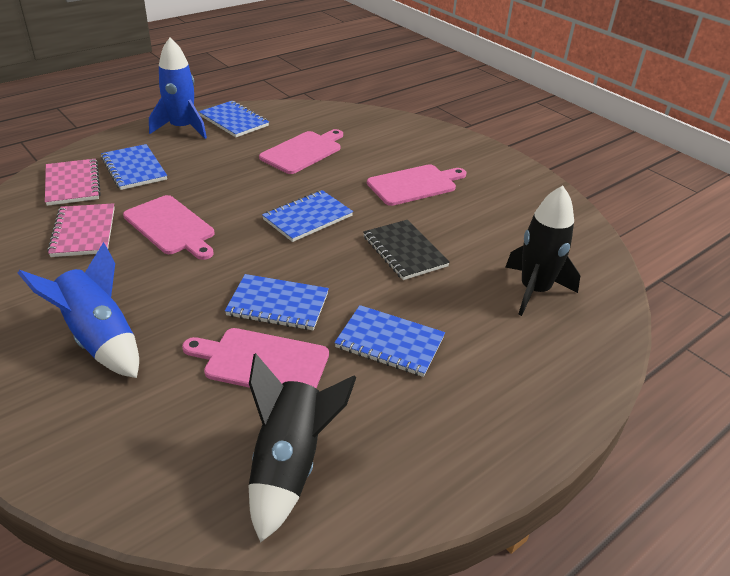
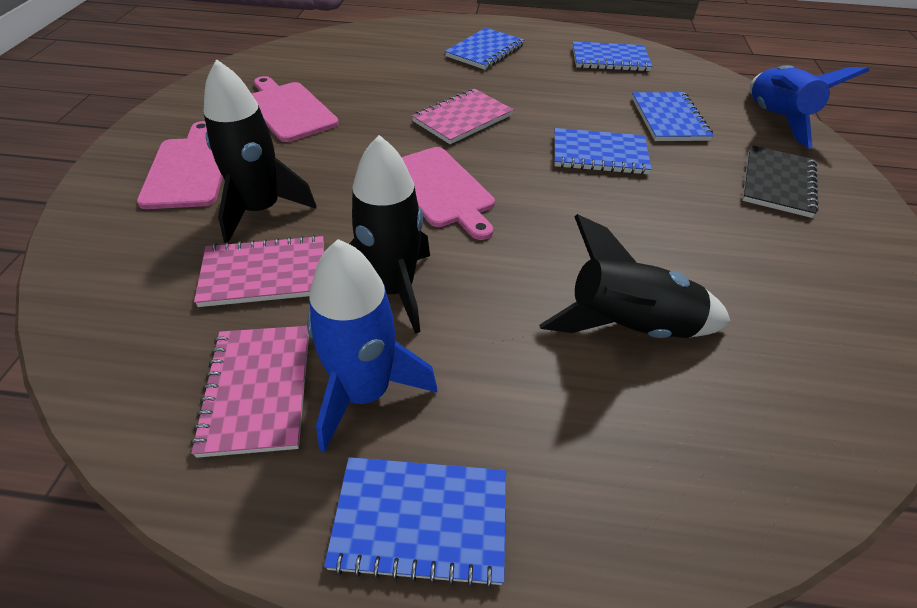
black rocket: 2 -> 3
pink cutting board: 4 -> 3
pink notebook: 2 -> 3

